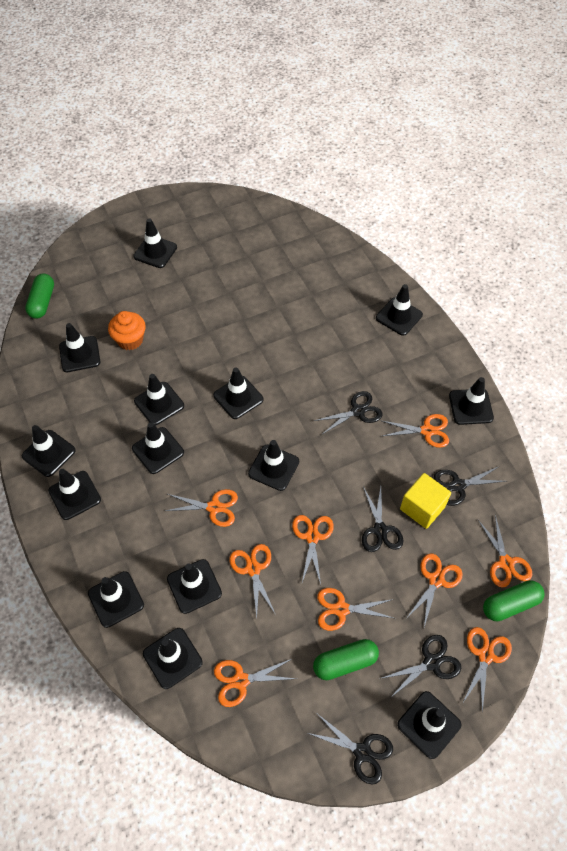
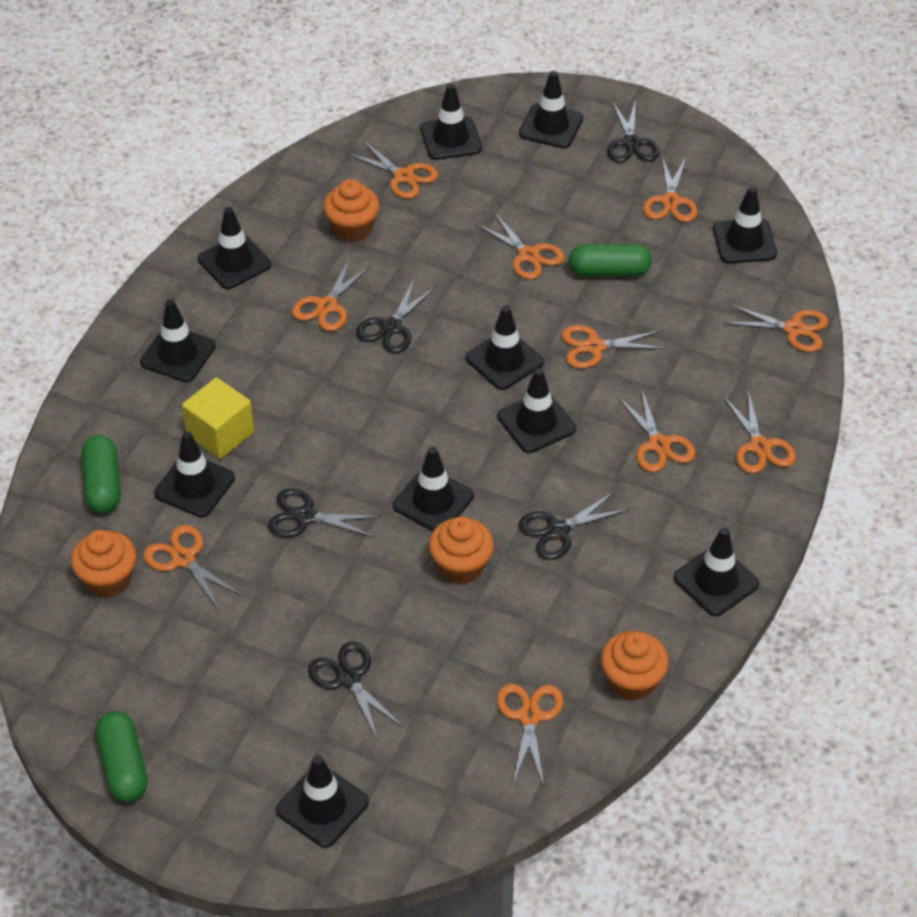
black traffic cone: 14 -> 11
orange cupcake: 1 -> 4
orange scissors: 9 -> 10

